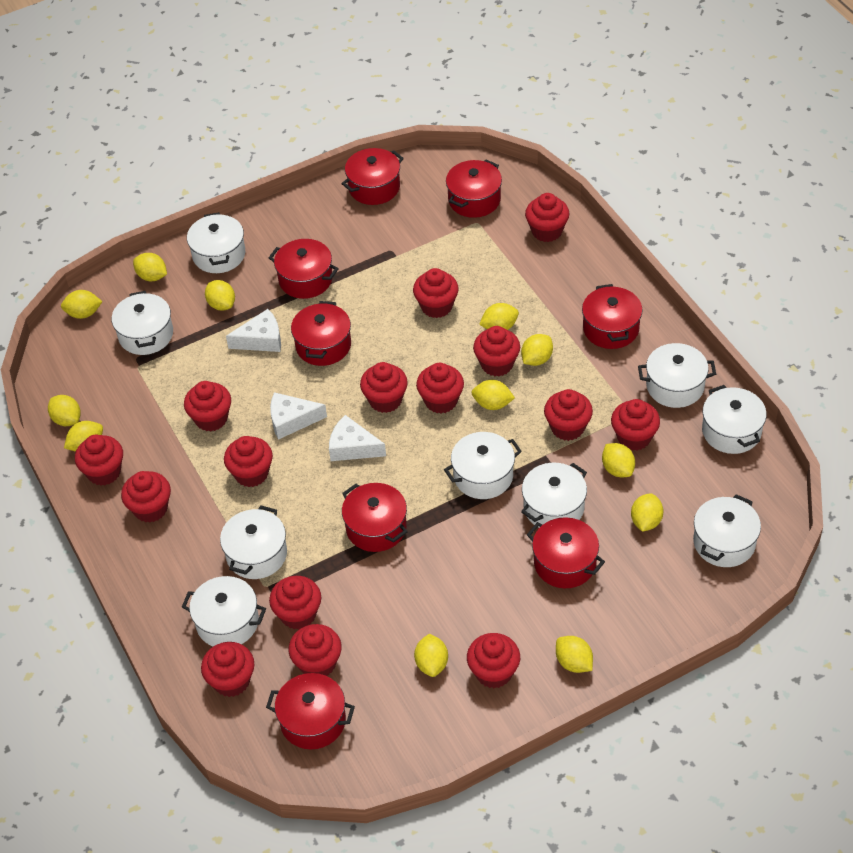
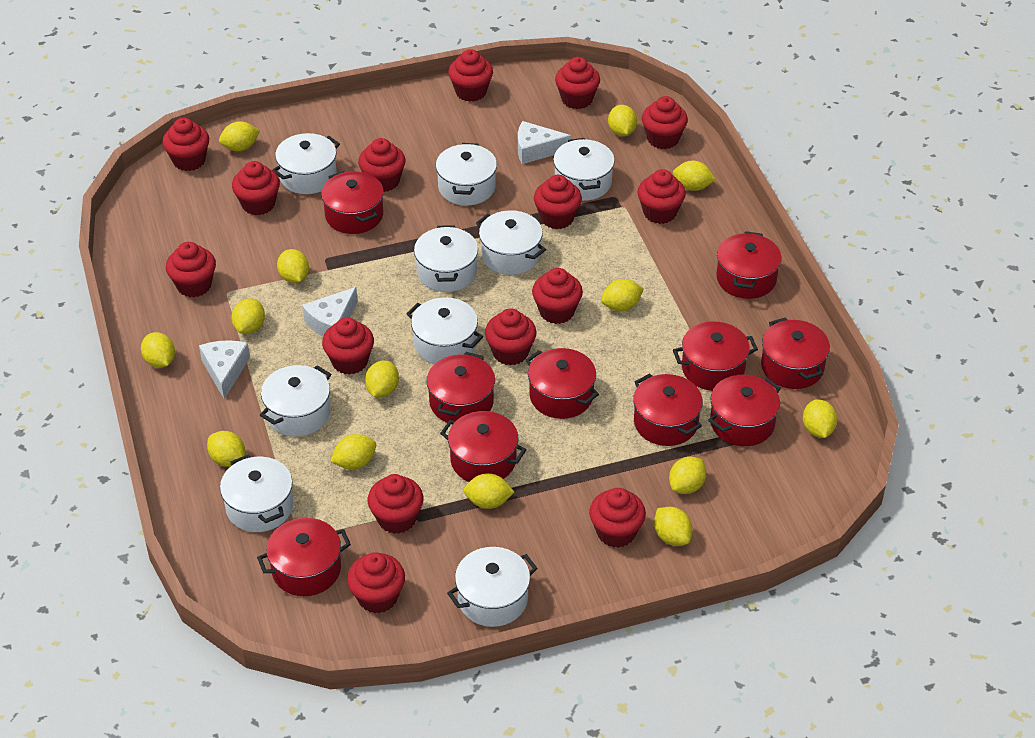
red pot: 8 -> 10
yellow lemon: 12 -> 14

